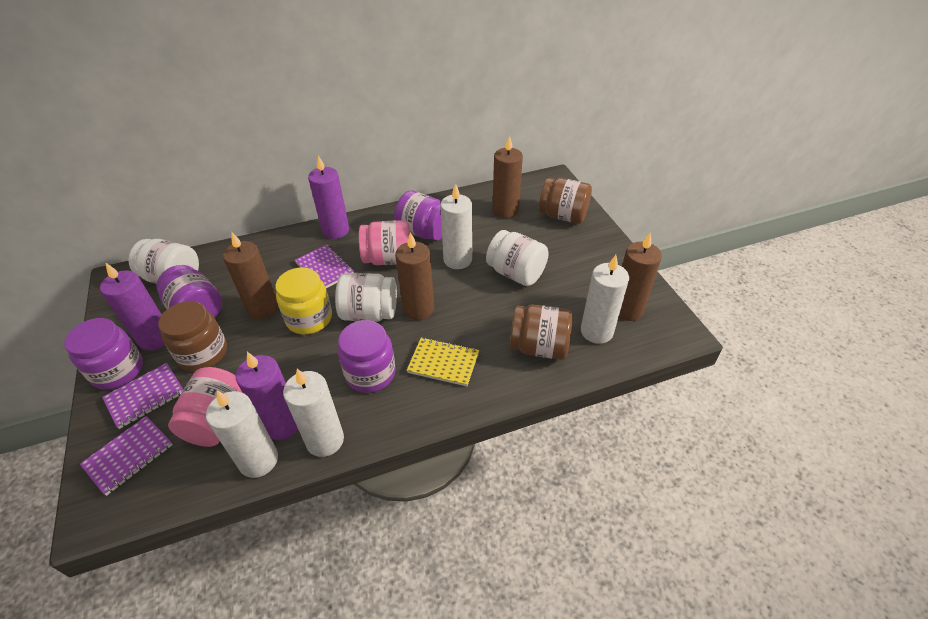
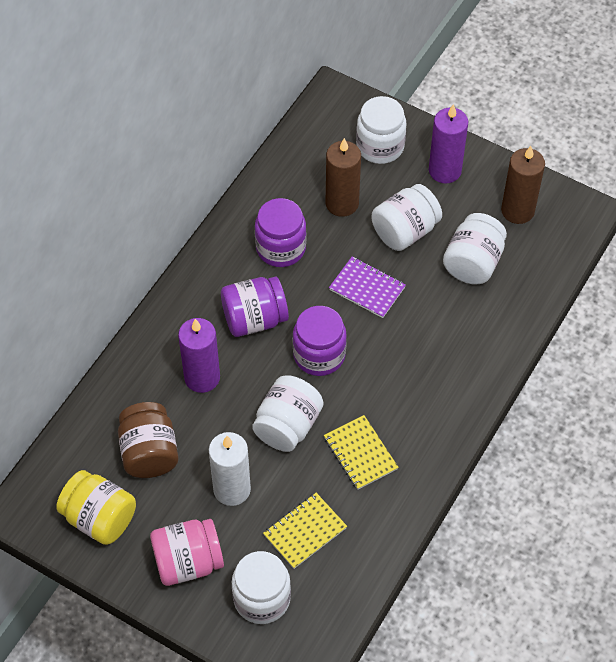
brown candle: 4 -> 2
brown jar: 3 -> 1
pink jar: 2 -> 1
purple candle: 3 -> 2
purple jar: 4 -> 3
purple notebook: 3 -> 1
white candle: 4 -> 1
white jar: 3 -> 5
yellow notebook: 1 -> 2

